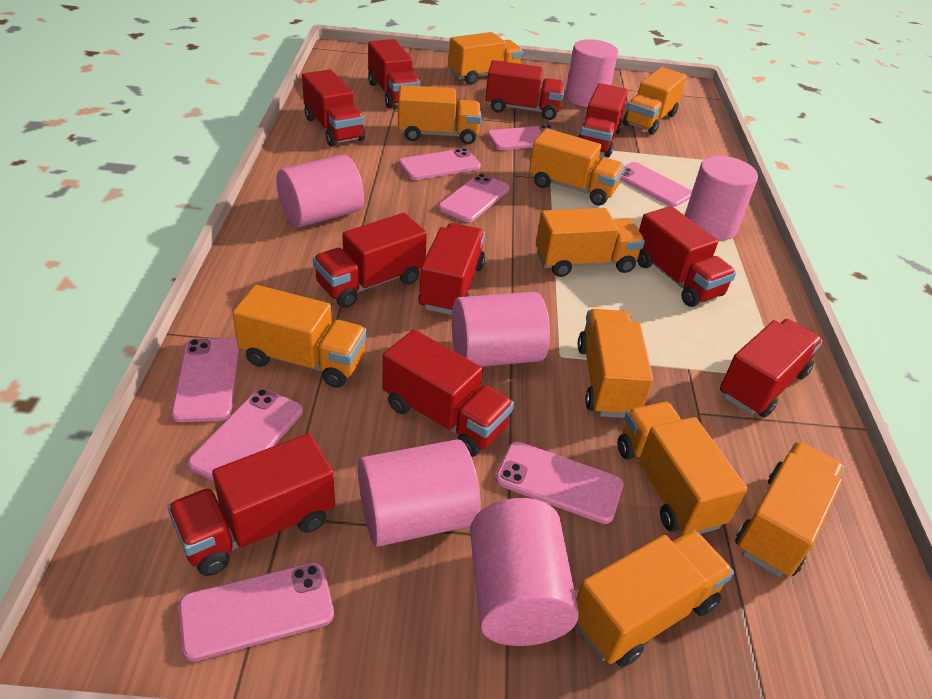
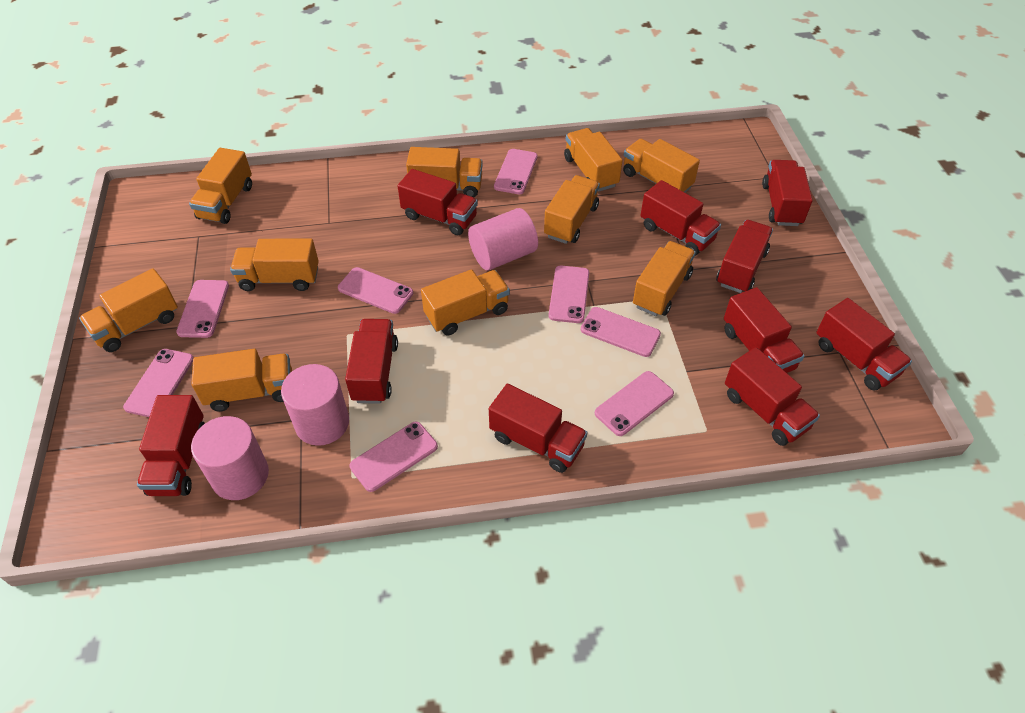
pink cylinder: 6 -> 3

